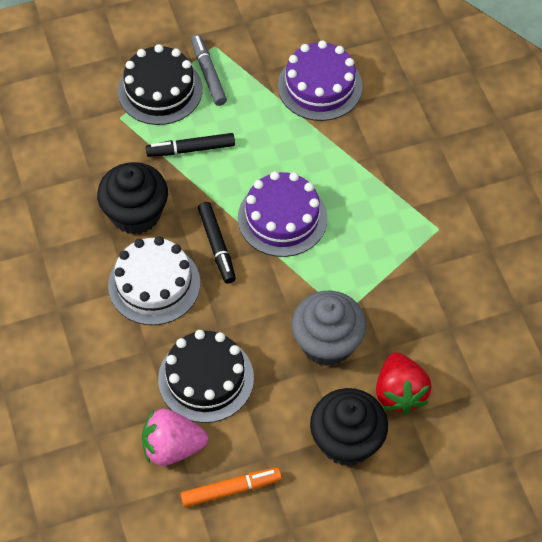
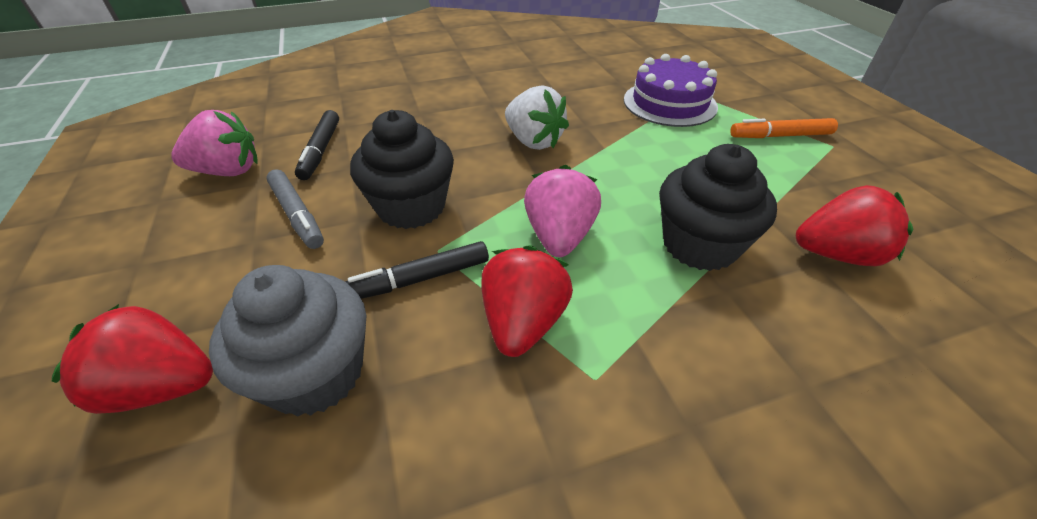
black cake: 2 -> 0
pink strawberry: 1 -> 2
purple cake: 2 -> 1
red strawberry: 1 -> 3
white cake: 1 -> 0
white strawberry: 0 -> 1

